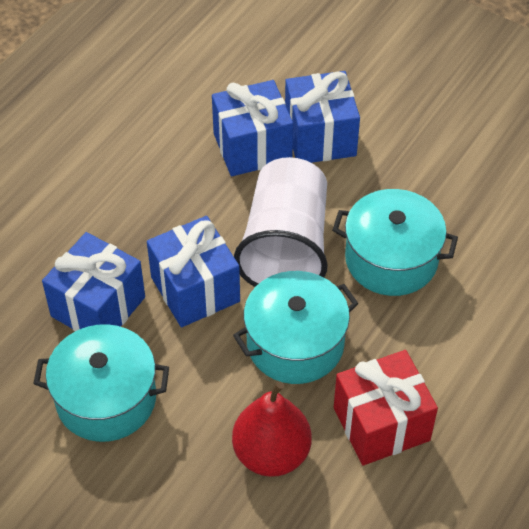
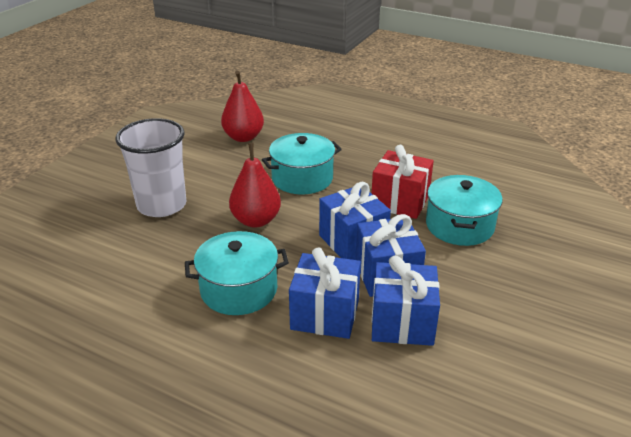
red pear: 1 -> 2

